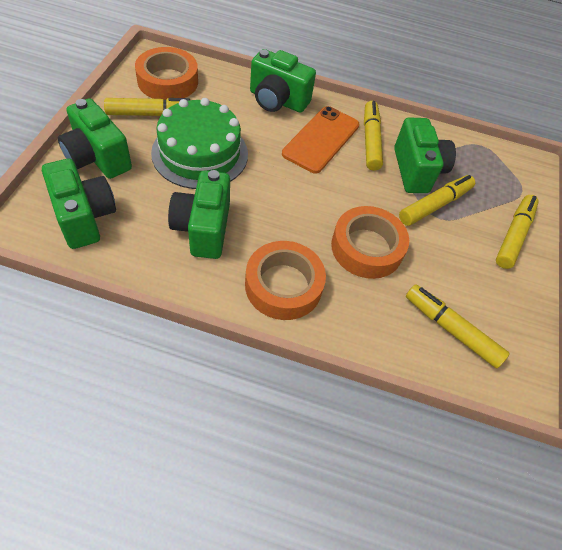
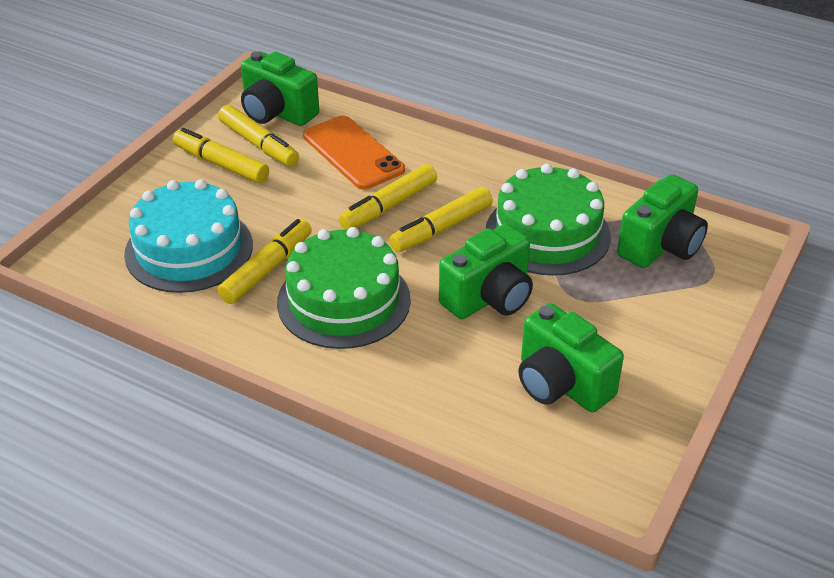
green cake: 1 -> 2
green camera: 5 -> 4
orange tape: 3 -> 0
turquoise cake: 0 -> 1

